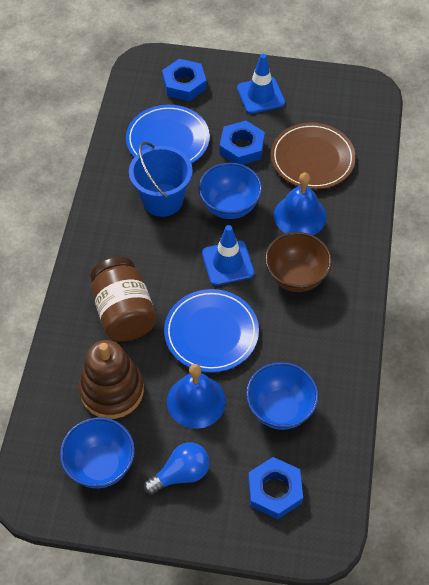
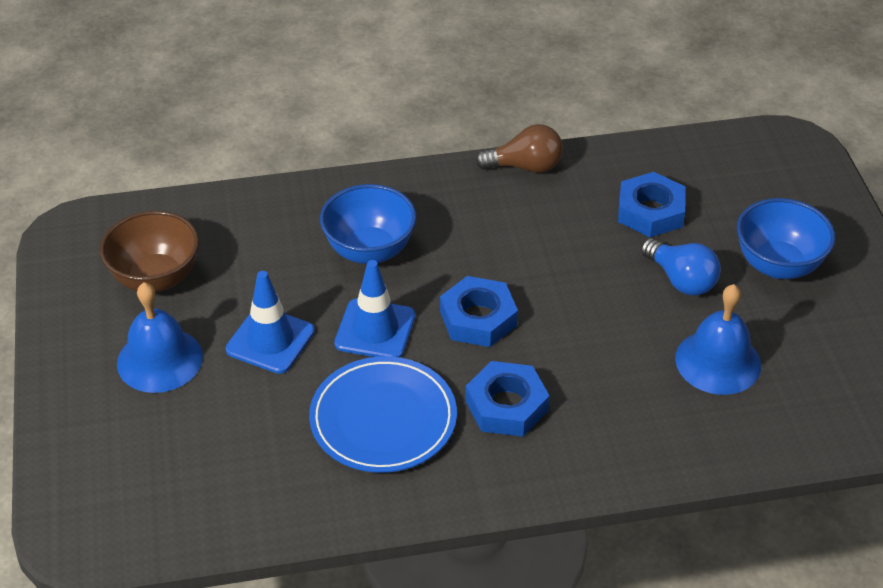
blue bowl: 3 -> 2
blue bucket: 1 -> 0
blue plate: 2 -> 1
brown jar: 1 -> 0
brown light bulb: 0 -> 1
brown plate: 1 -> 0
brown stacking toy: 1 -> 0

